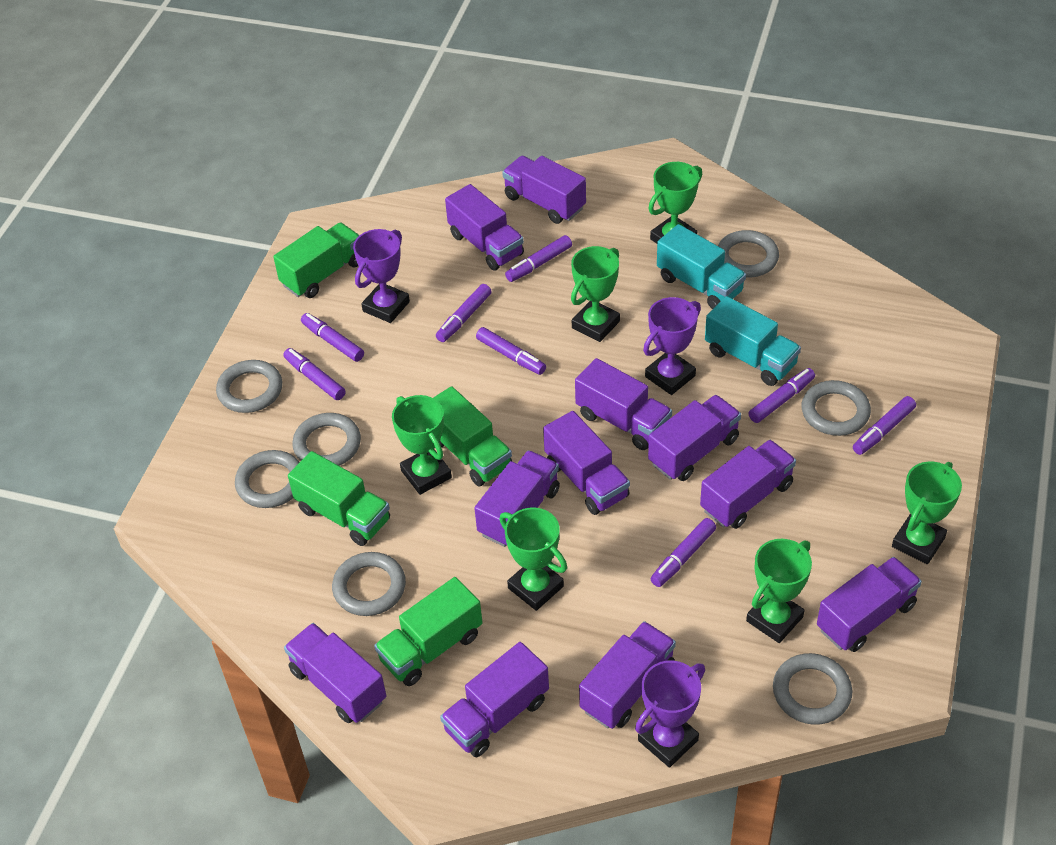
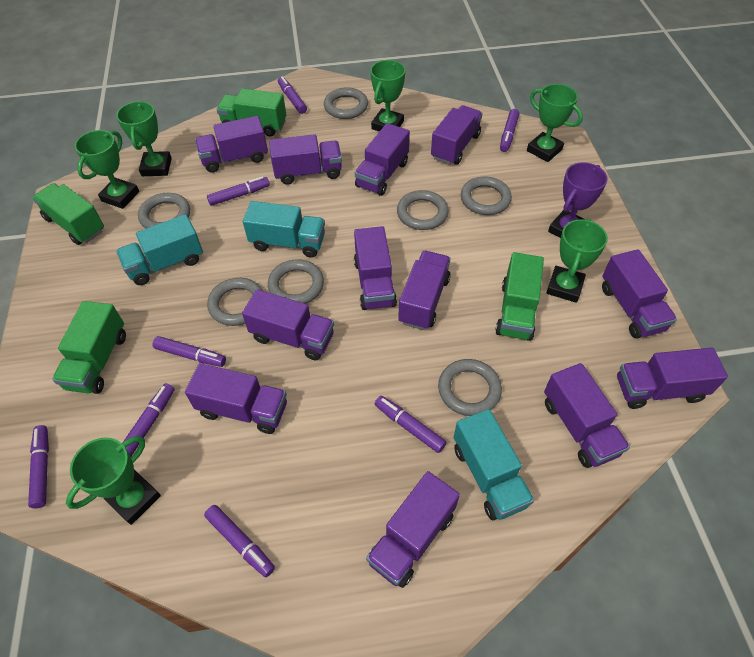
purple trophy: 3 -> 1
purple truck: 11 -> 12
turquoise truck: 2 -> 3

